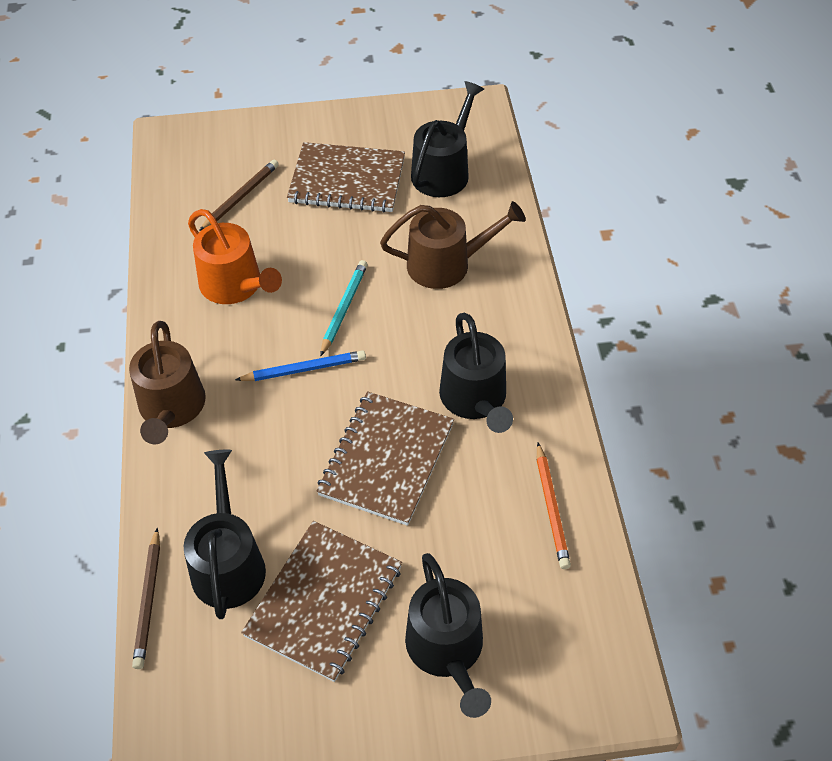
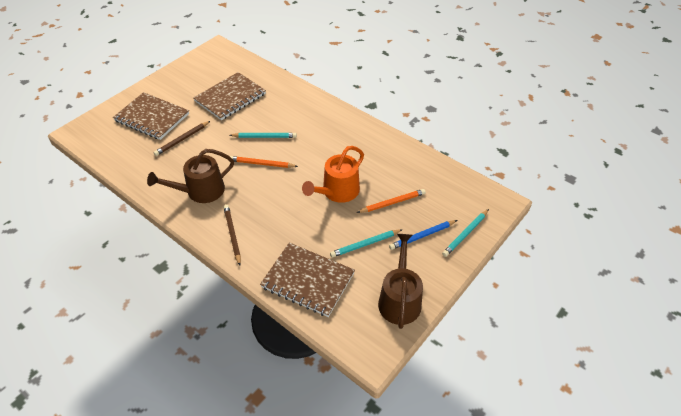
black watering can: 4 -> 0
orange pencil: 1 -> 2
turquoise pencil: 1 -> 3

